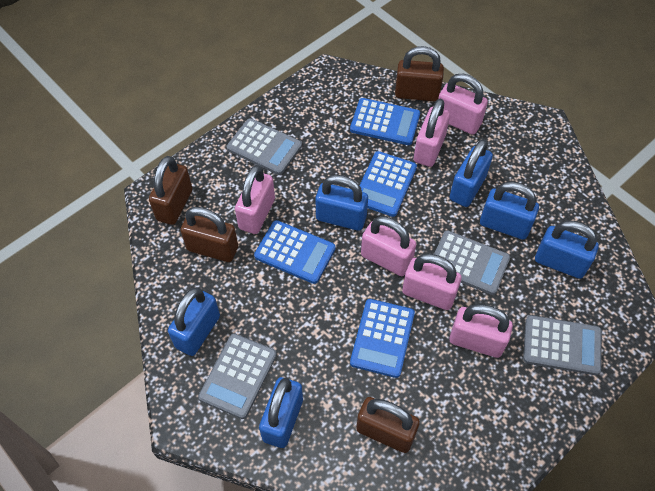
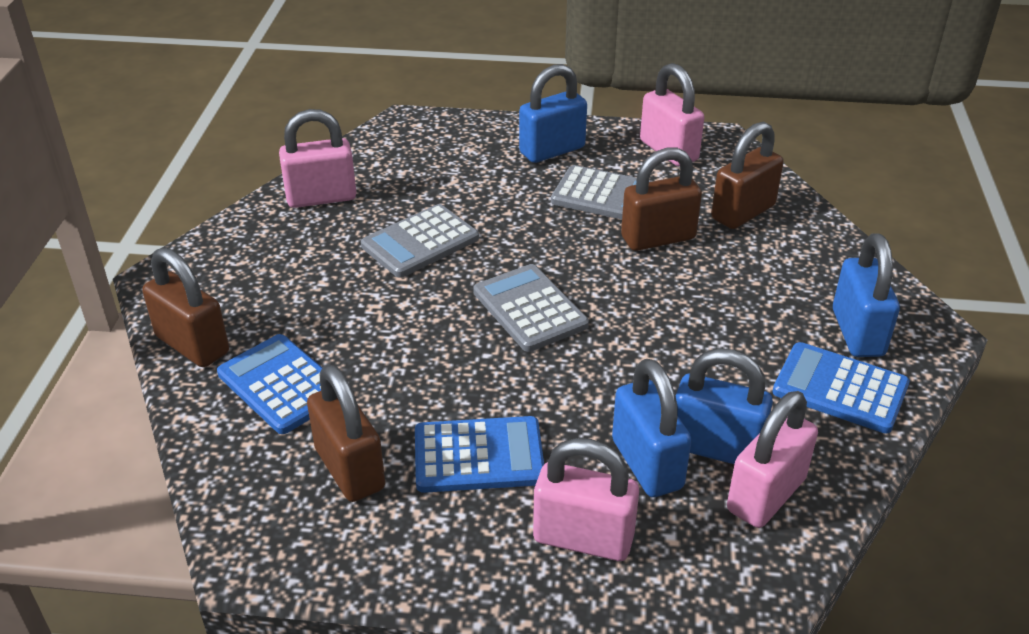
blue calculator: 4 -> 3
blue padlock: 6 -> 4
grey calculator: 4 -> 3
pink padlock: 6 -> 4

